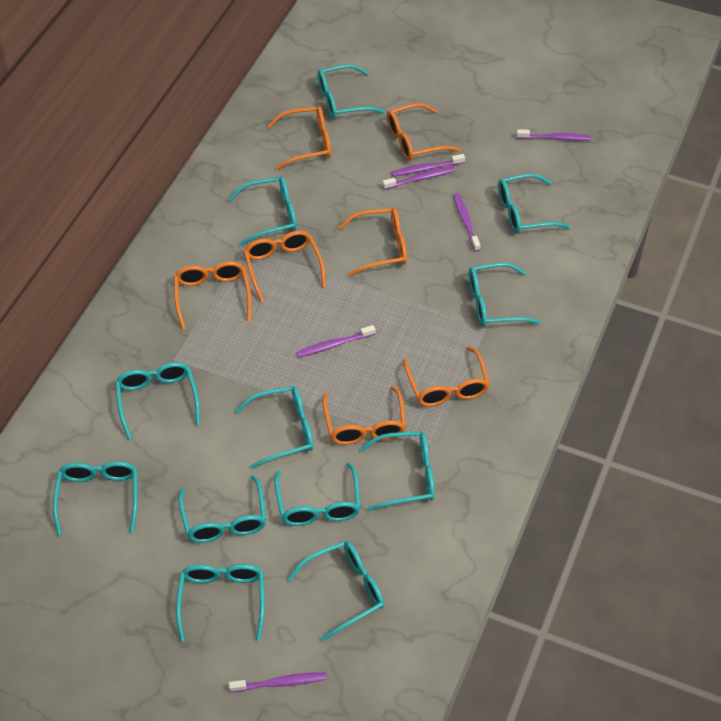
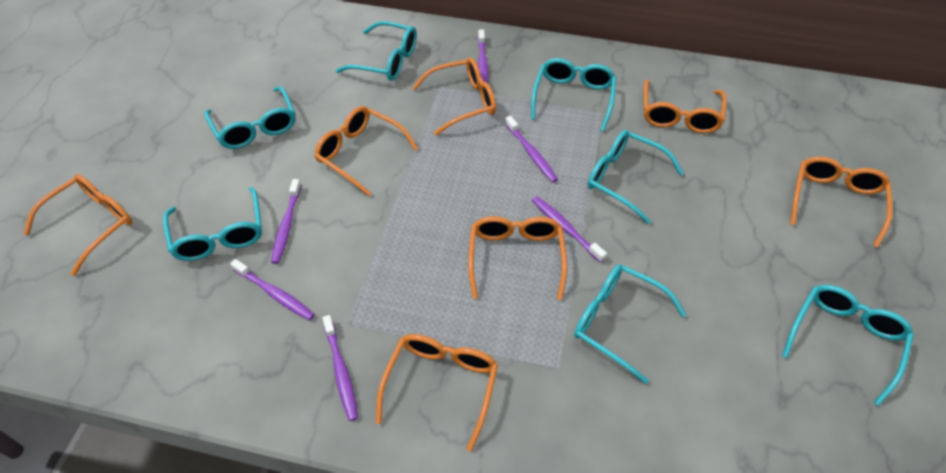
turquoise glasses: 12 -> 7

